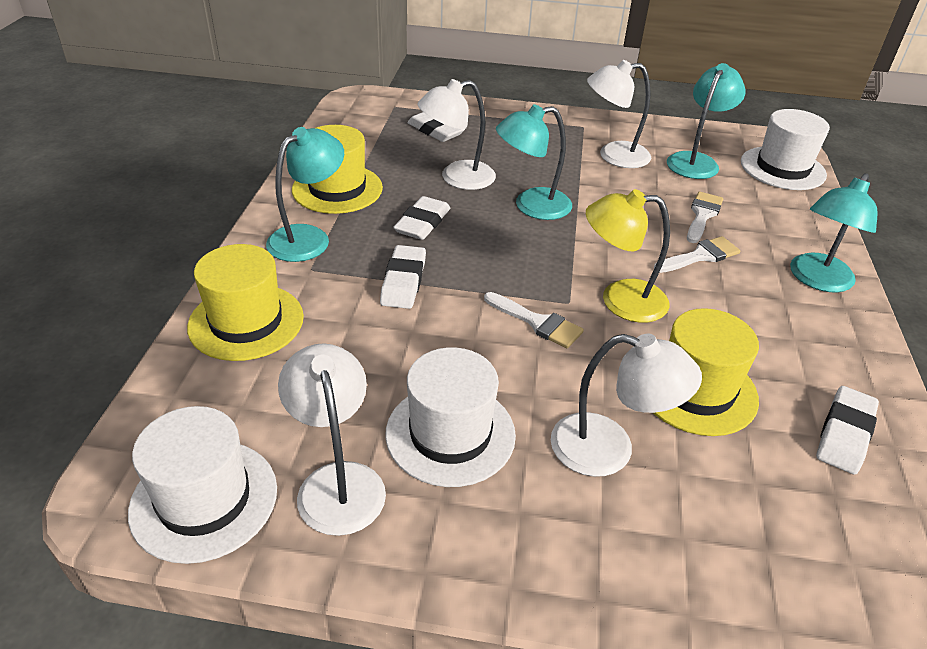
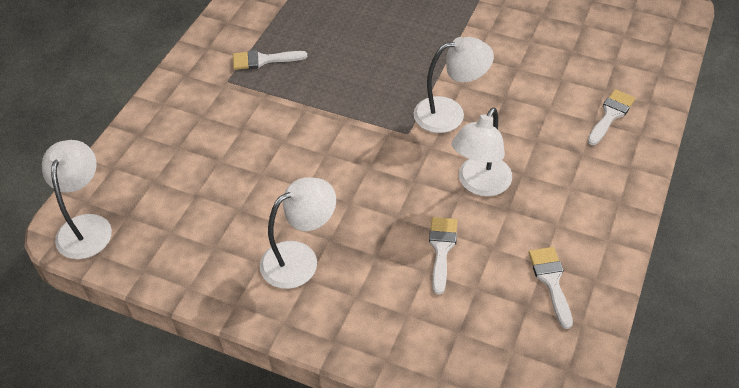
turquoise lamp: 4 -> 0
white brush: 3 -> 4
white eraser: 4 -> 0
white hat: 3 -> 0
yellow hat: 3 -> 0
yellow lamp: 1 -> 0

